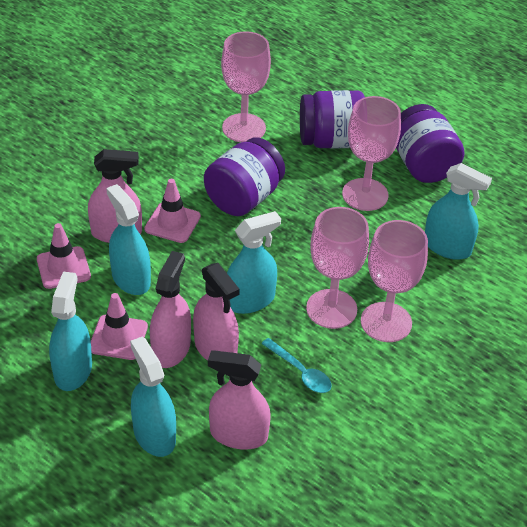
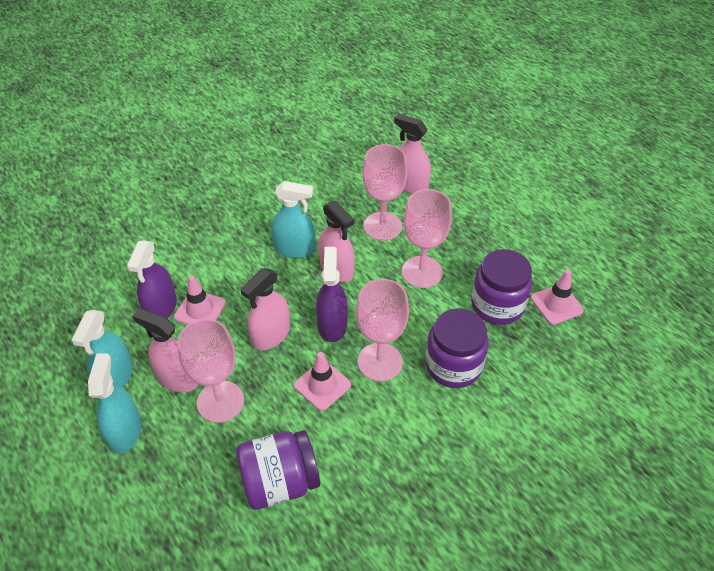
purple spray bottle: 0 -> 2
turquoise spoon: 1 -> 0
turquoise spray bottle: 5 -> 3

